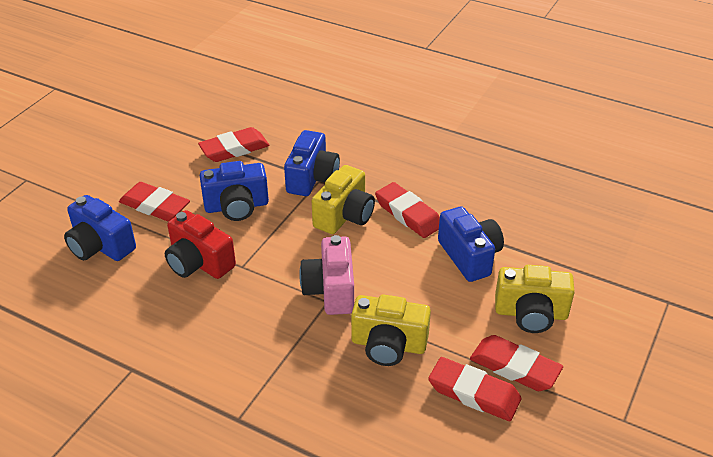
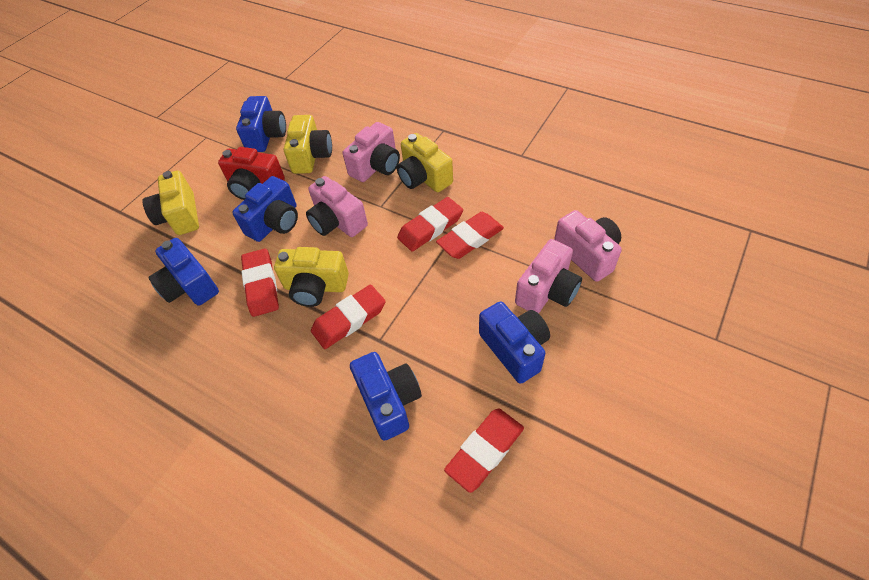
blue camera: 4 -> 5
pink camera: 1 -> 4
yellow camera: 3 -> 4

